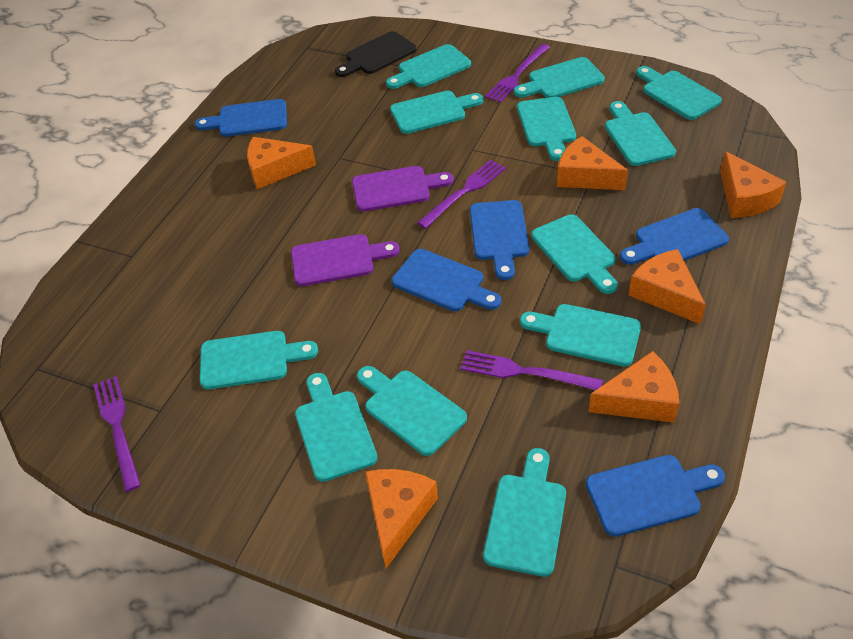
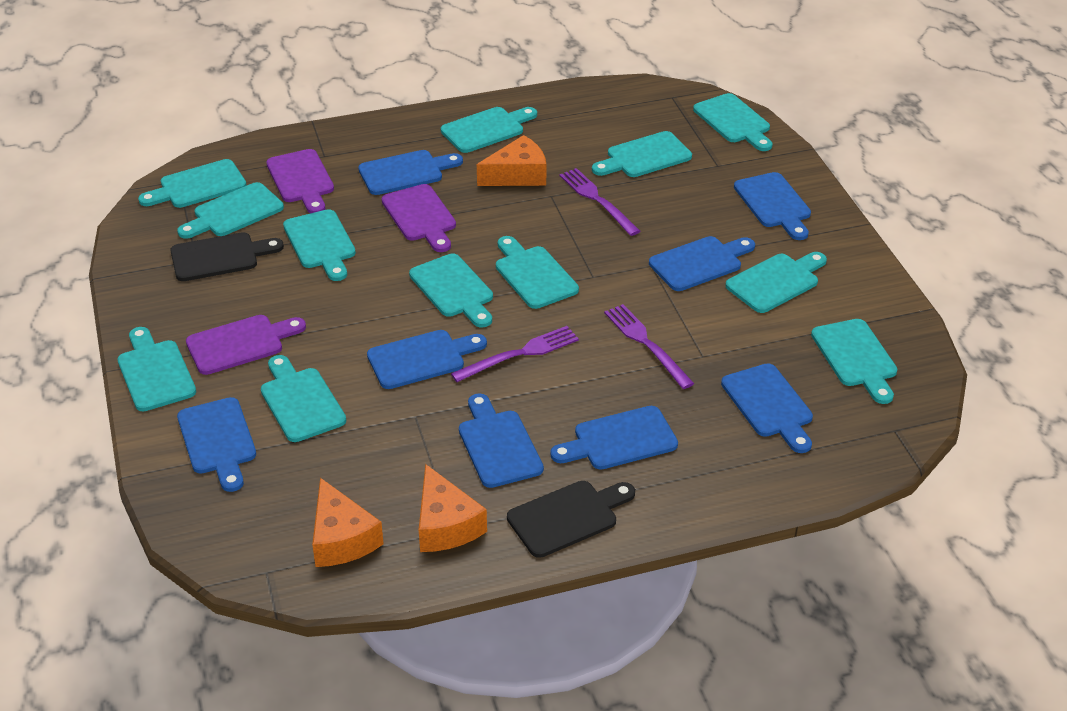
black cutting board: 1 -> 2
blue cutting board: 5 -> 8
orange cheese: 6 -> 3
purple cutting board: 2 -> 3
purple fork: 4 -> 3

